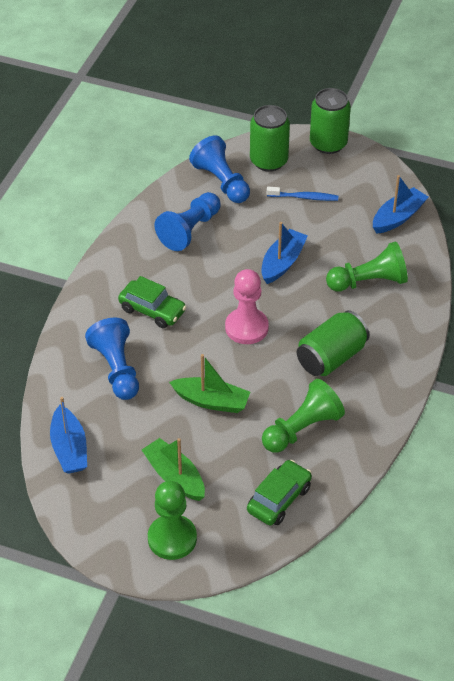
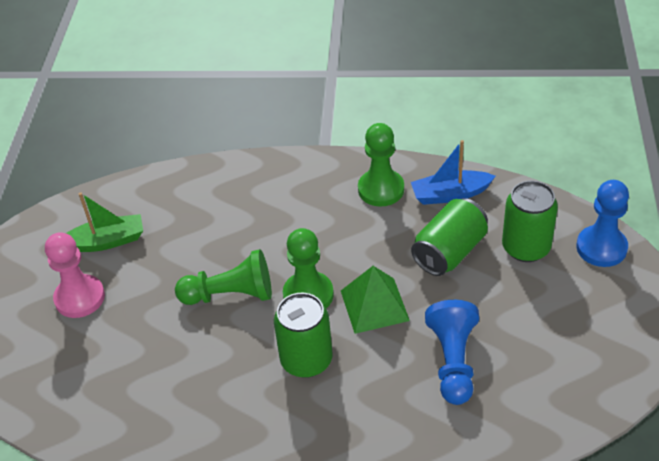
blue boat: 3 -> 1
blue pawn: 3 -> 2
blue toothbrush: 1 -> 0
green boat: 2 -> 1
green car: 2 -> 0
green pyramid: 0 -> 1

